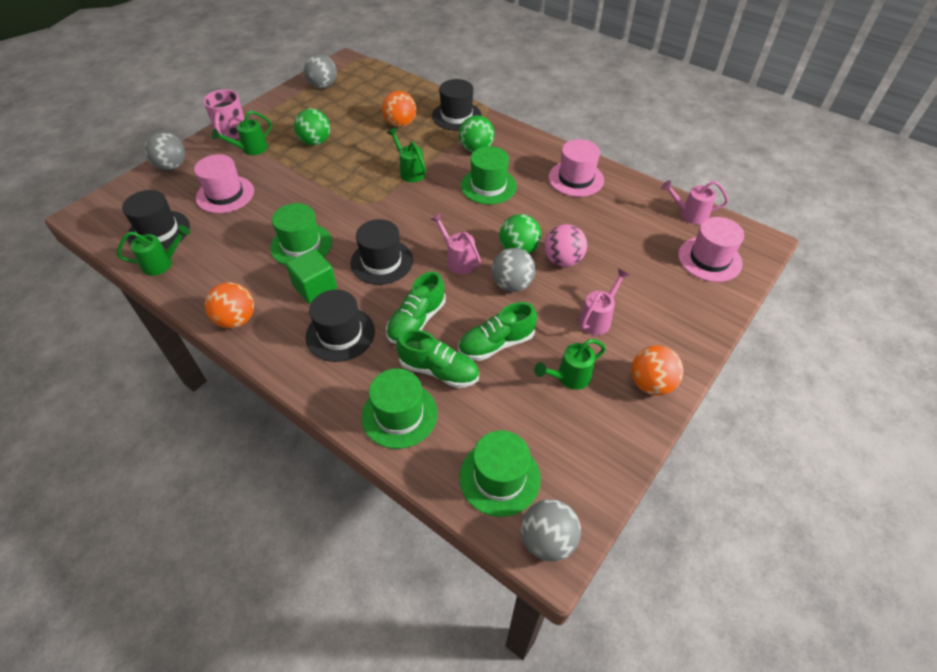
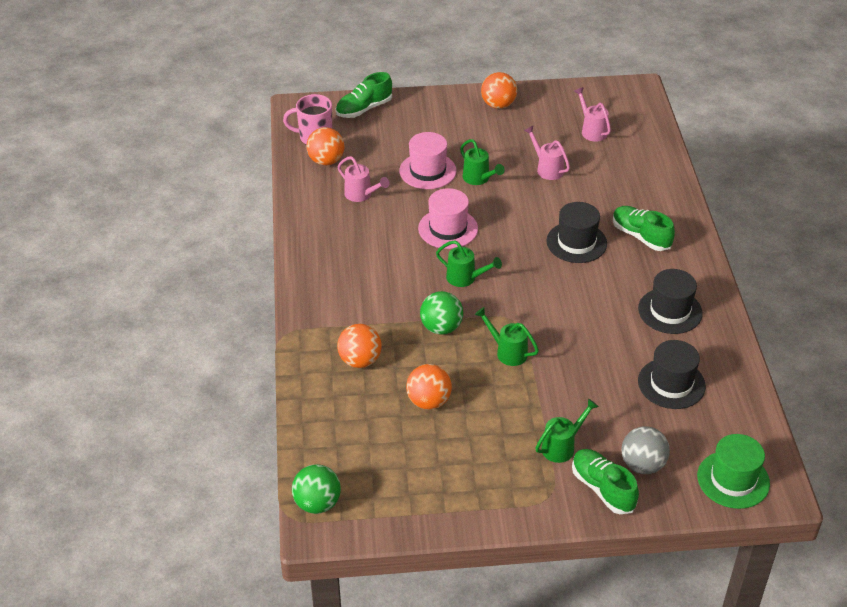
black hat: 4 -> 3
green ball: 3 -> 2
green cube: 1 -> 0
green hat: 4 -> 1
grey ball: 4 -> 1
orange ball: 3 -> 4
pink ball: 1 -> 0
pink hat: 3 -> 2

